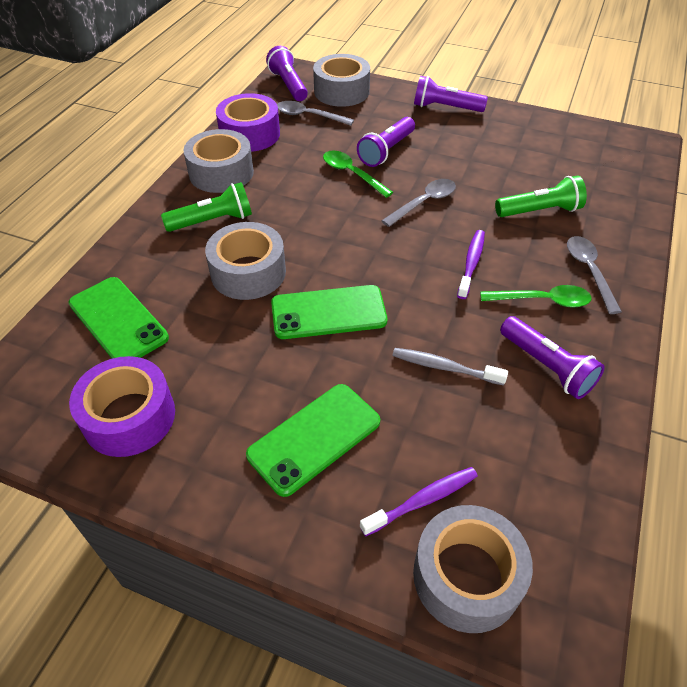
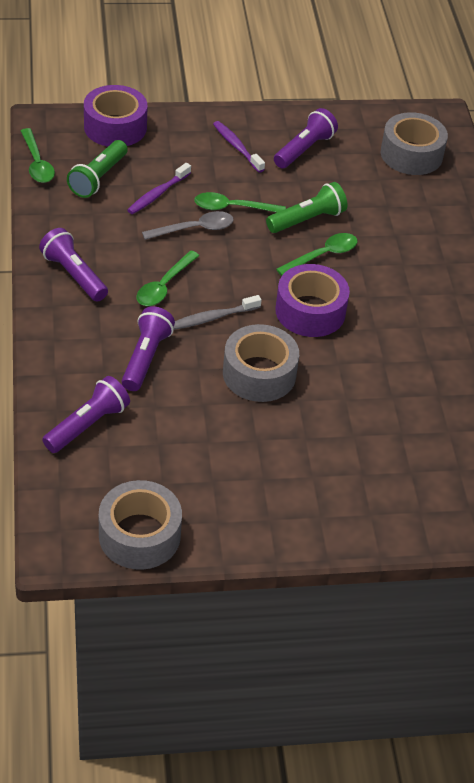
green phone: 3 -> 0
green spoon: 2 -> 4
grey spoon: 3 -> 1
grey tape: 4 -> 3

